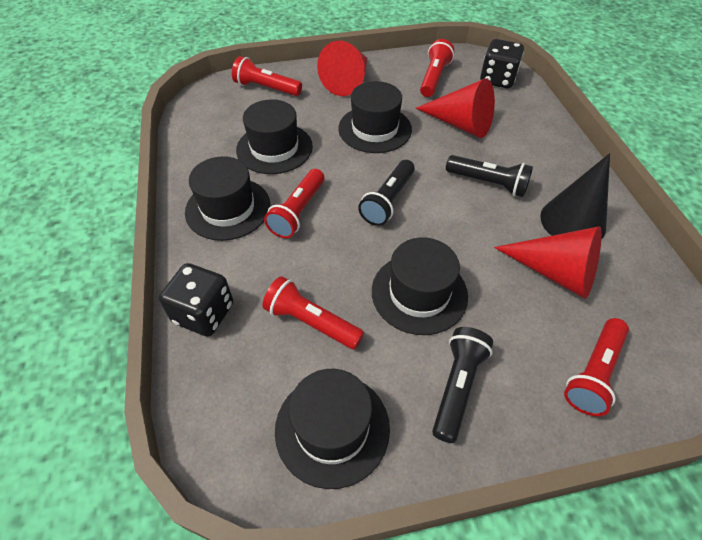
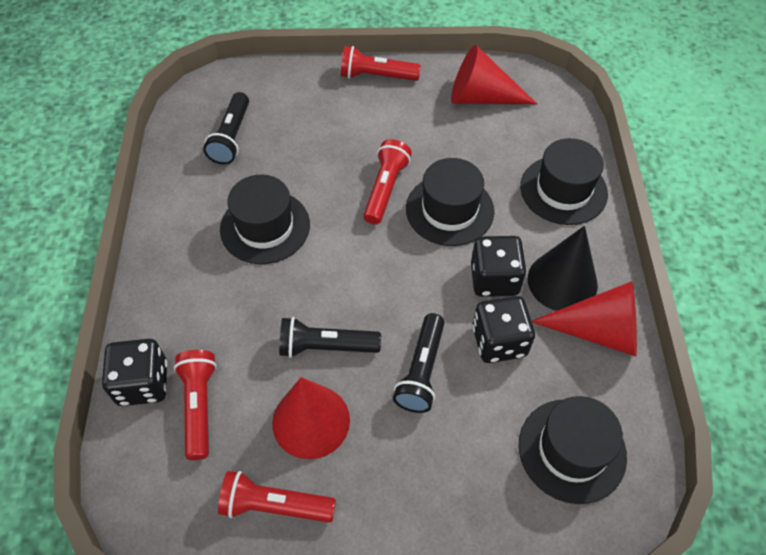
black dice: 2 -> 3
black hat: 5 -> 4
red flashlight: 5 -> 4

